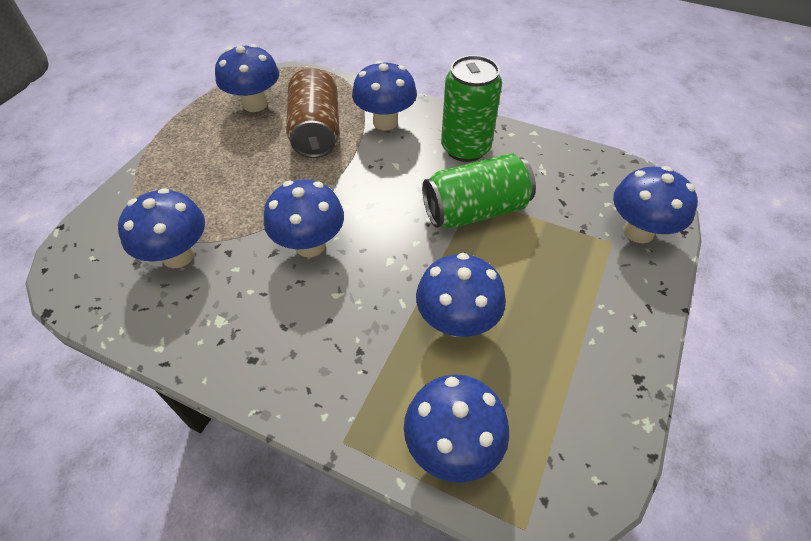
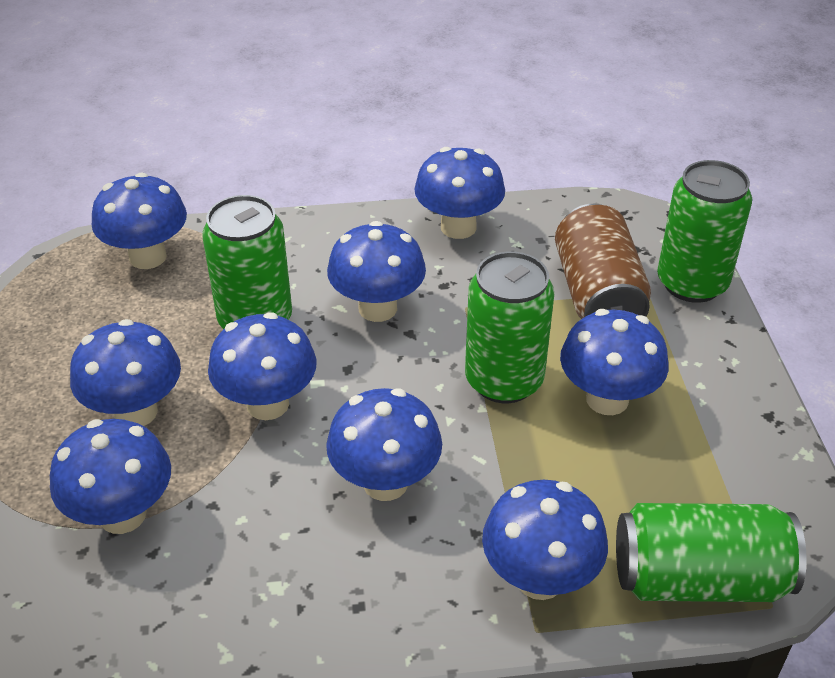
blue mushroom: 7 -> 9
green can: 2 -> 4

